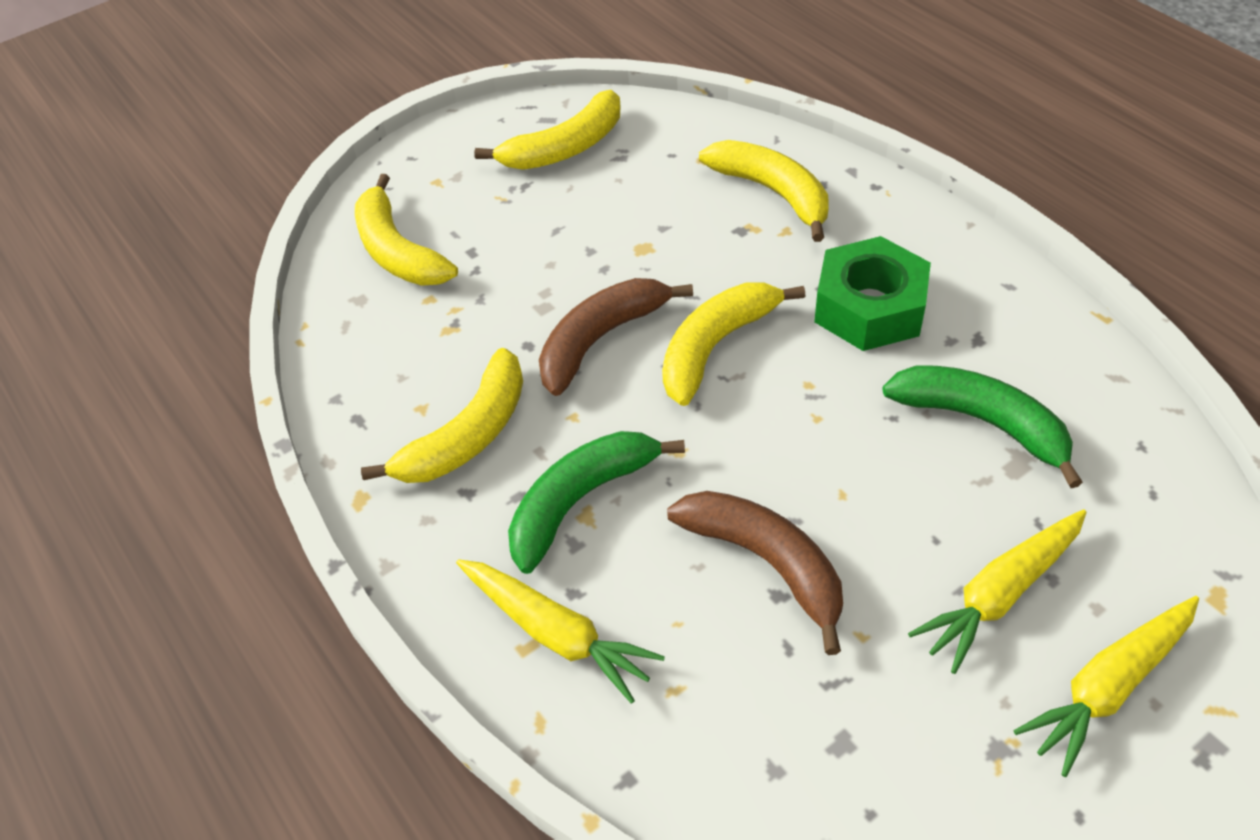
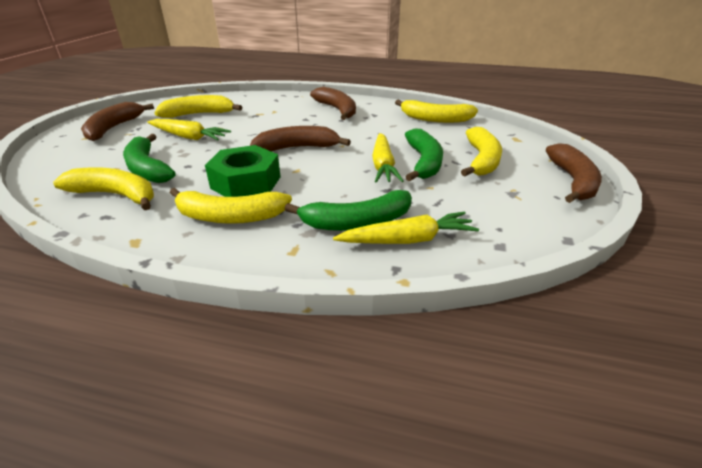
brown banana: 2 -> 4
green banana: 2 -> 3

